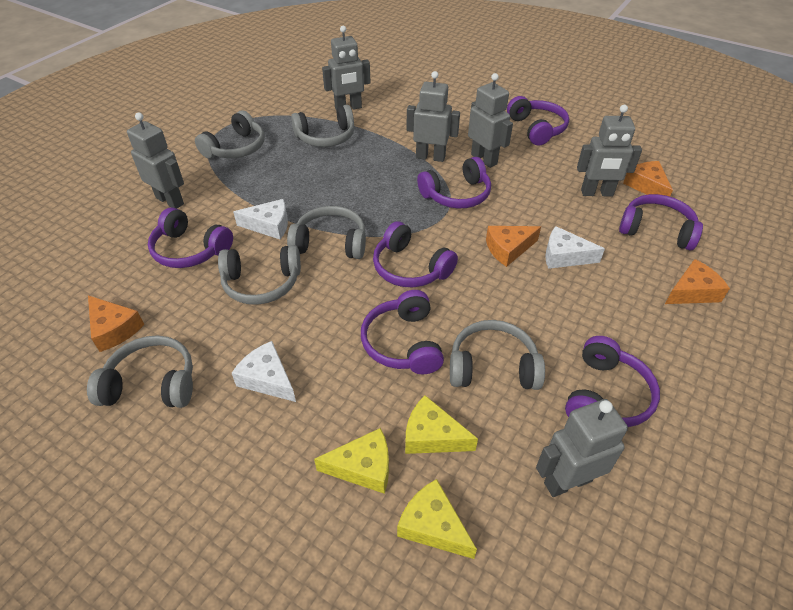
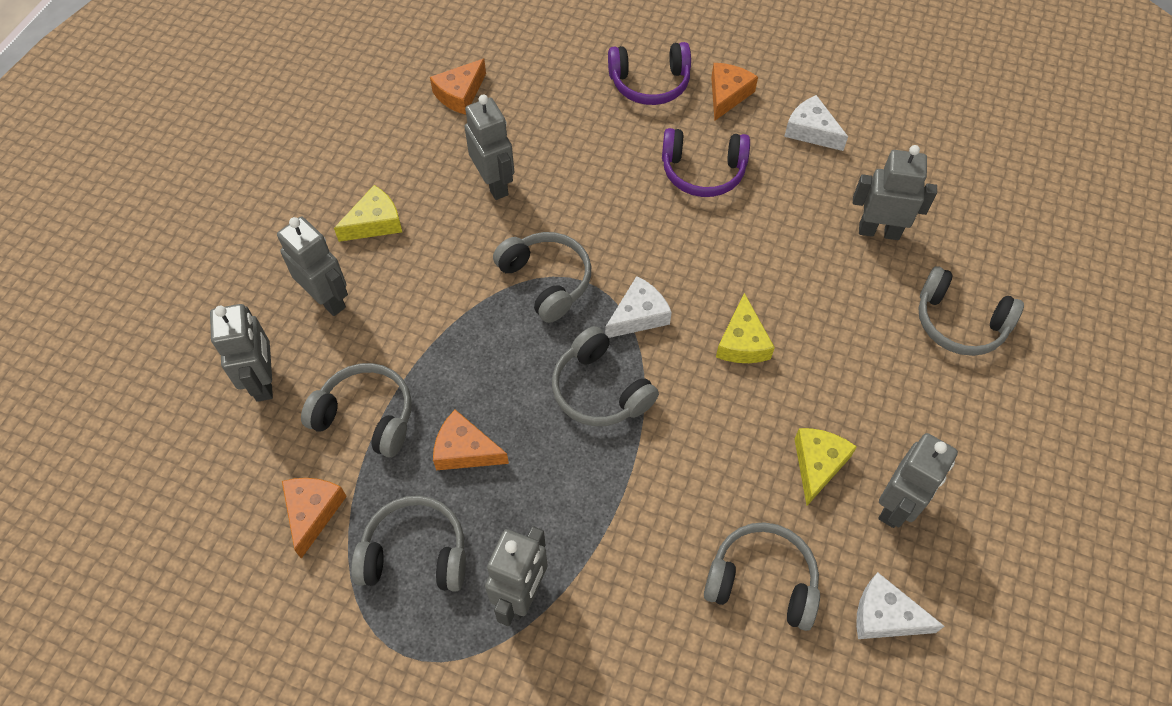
purple headphones: 7 -> 2

